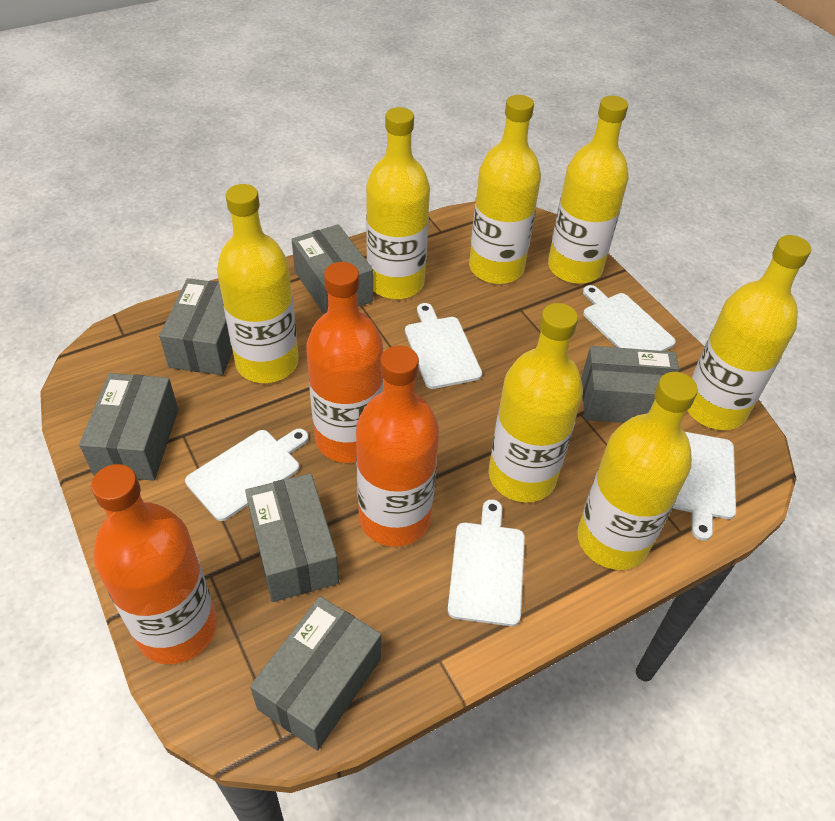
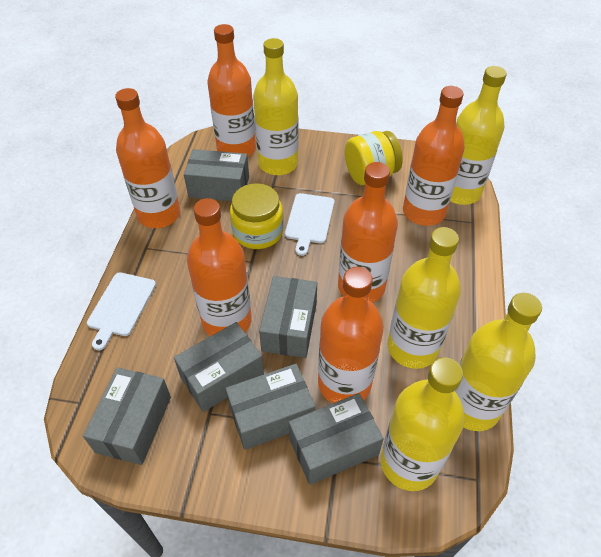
orange bottle: 3 -> 6
white cutting board: 5 -> 2
yellow bottle: 7 -> 5
yellow jar: 0 -> 2

